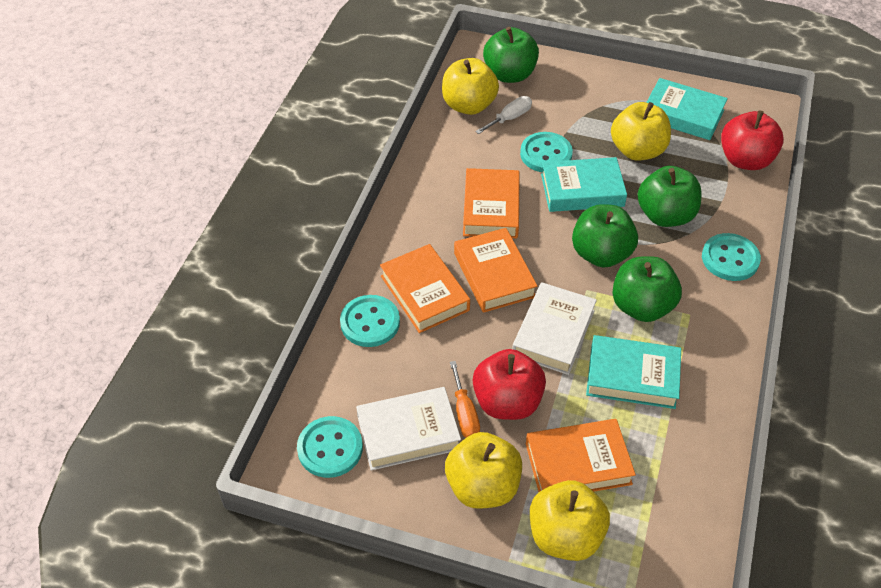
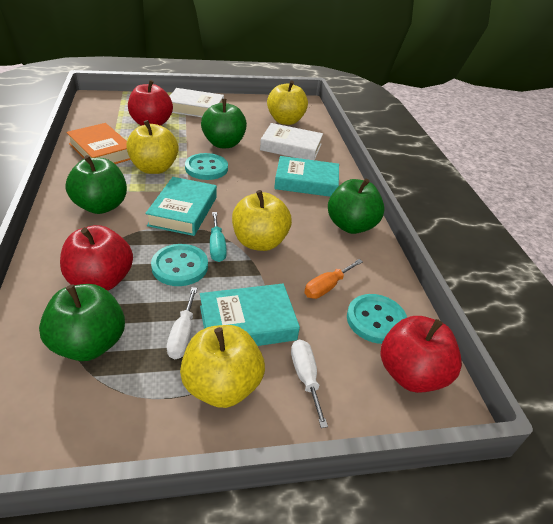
orange book: 4 -> 1
red apple: 2 -> 3
turquoise button: 4 -> 3
turquoise screwdriver: 0 -> 1
white screwdriver: 1 -> 2

